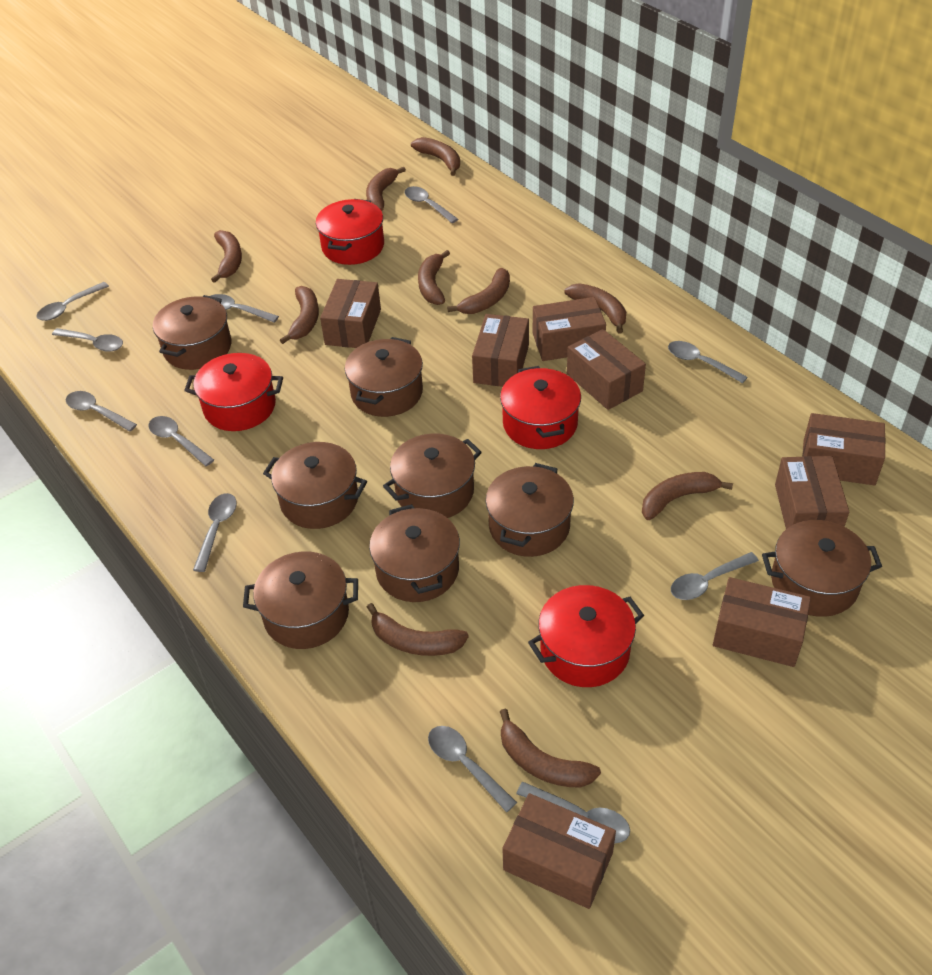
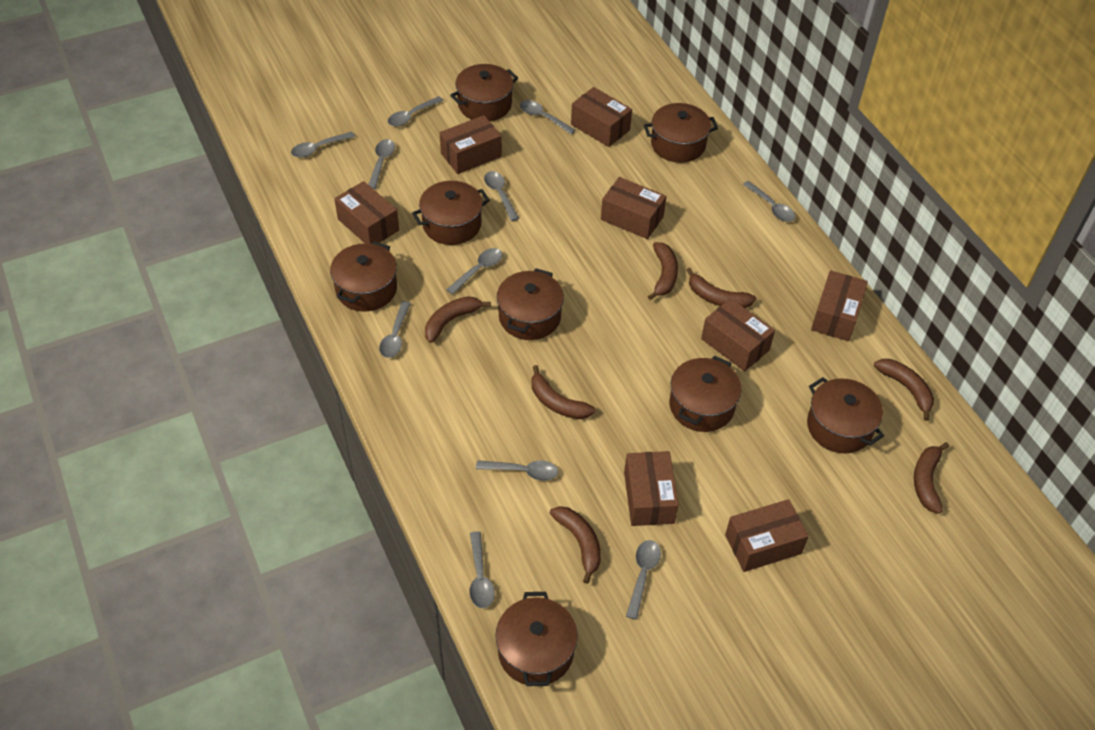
brown banana: 10 -> 7
red pot: 4 -> 0

